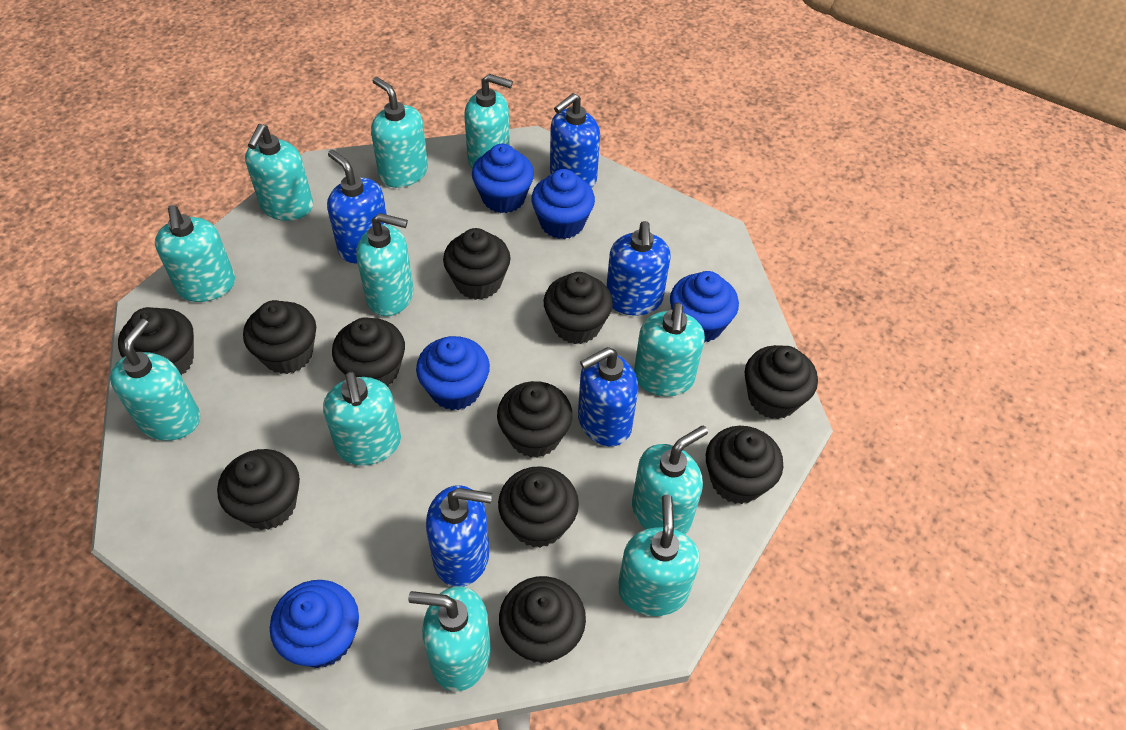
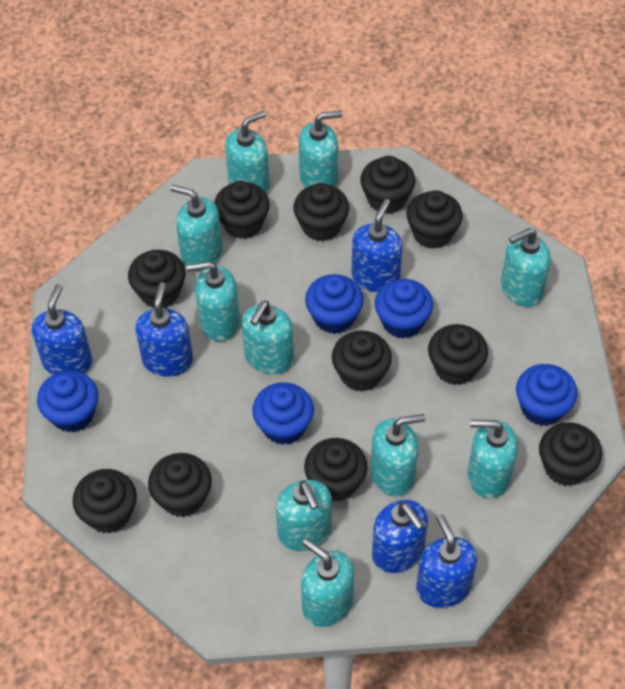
turquoise soap dispenser: 11 -> 10

